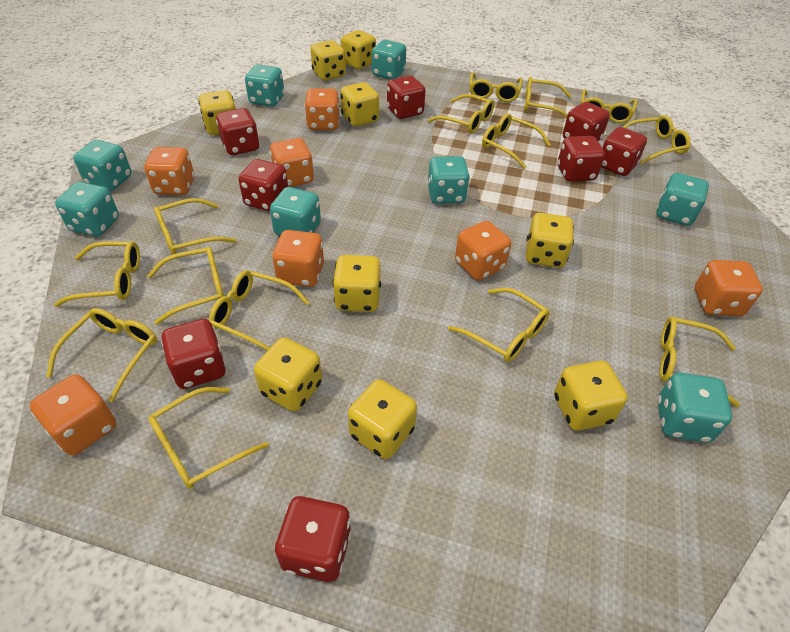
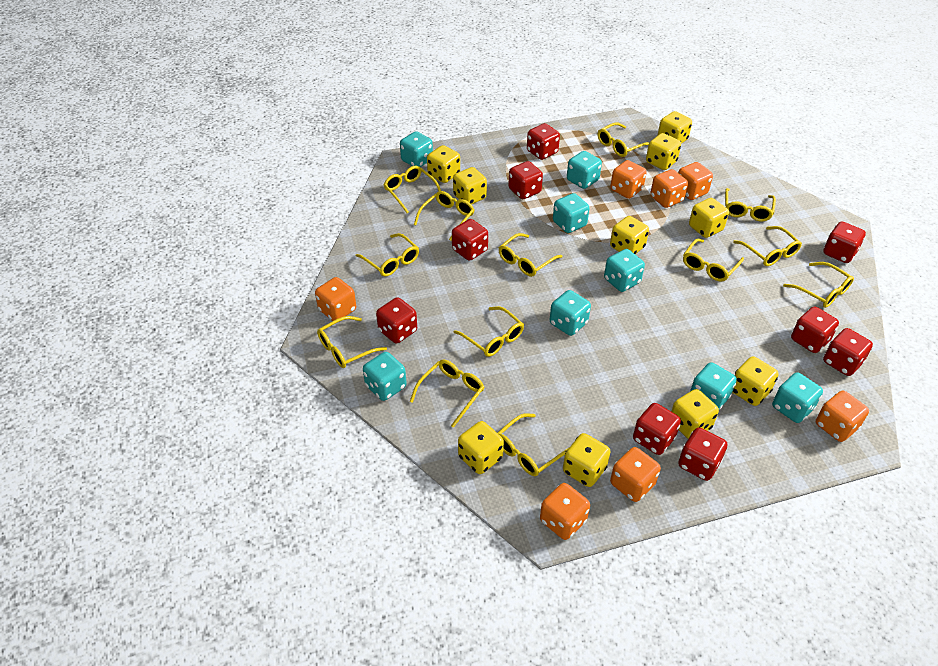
red dice: 8 -> 9
yellow dice: 9 -> 10
yellow glasses: 14 -> 13

